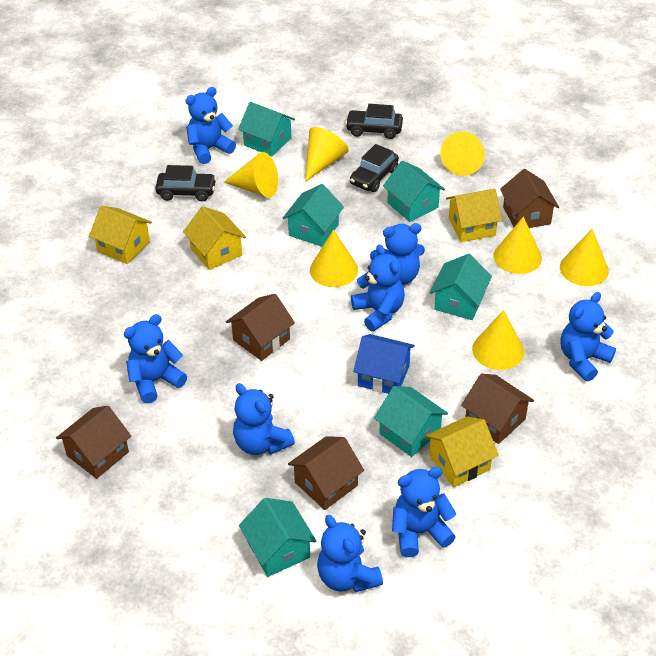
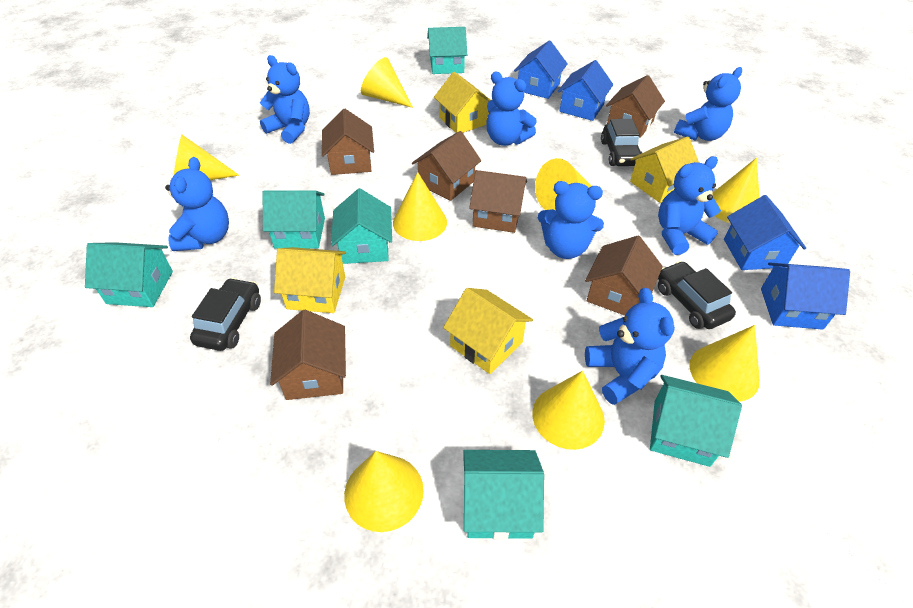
blue house: 1 -> 4
blue teddy bear: 8 -> 7
brown house: 5 -> 6
yellow cone: 7 -> 8

